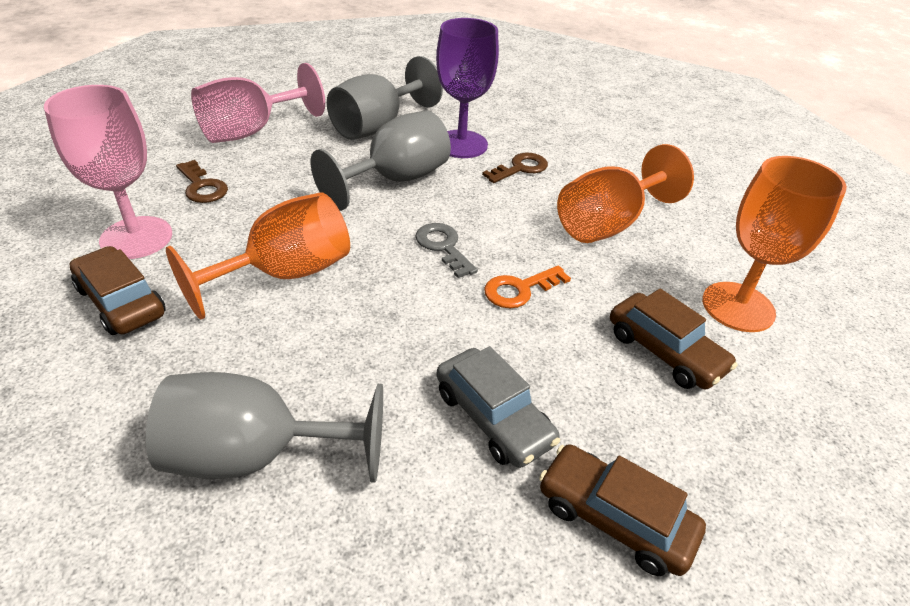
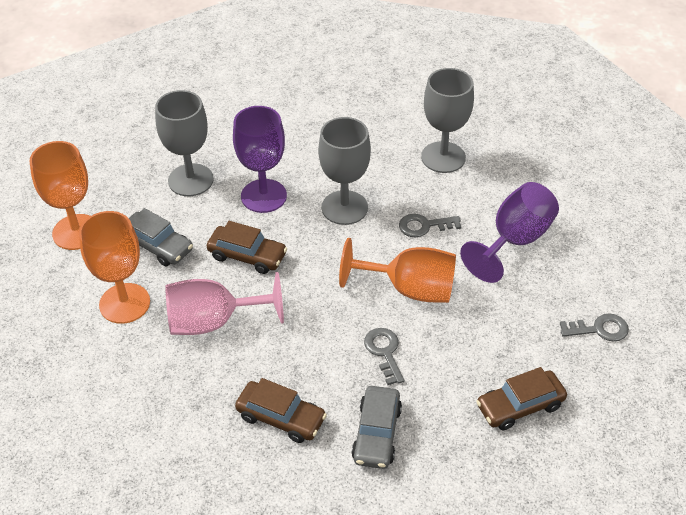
brown key: 2 -> 0
grey car: 1 -> 2
grey key: 1 -> 3
orange key: 1 -> 0
pink goblet: 2 -> 1
purple goblet: 1 -> 2

